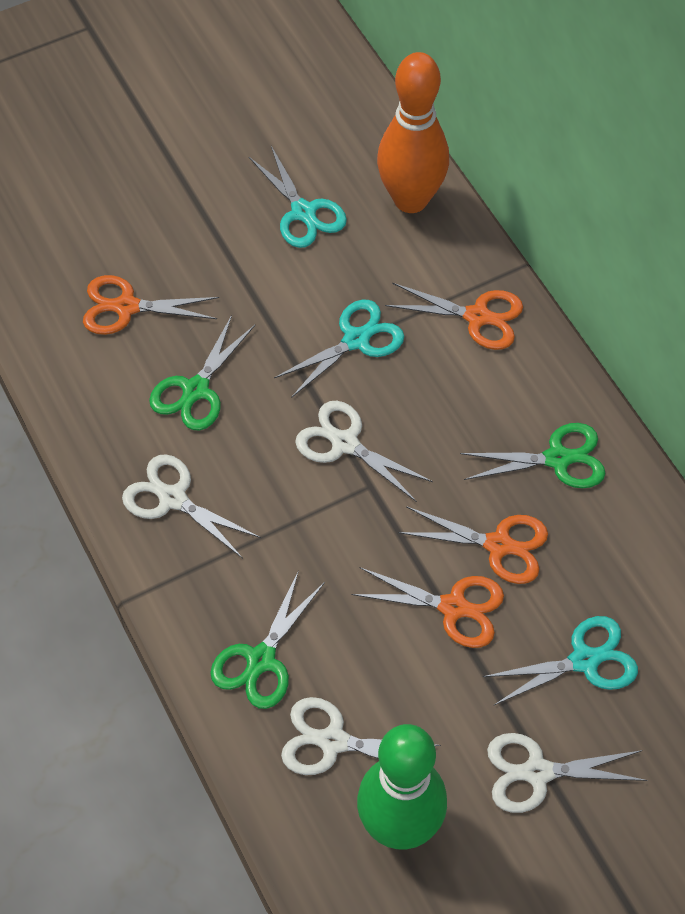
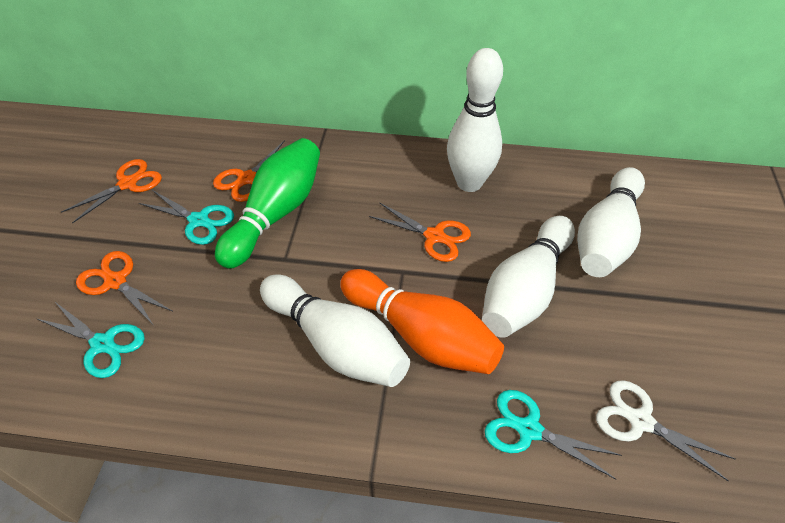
green scissors: 3 -> 0
white bowling pin: 0 -> 4
white scissors: 4 -> 1

